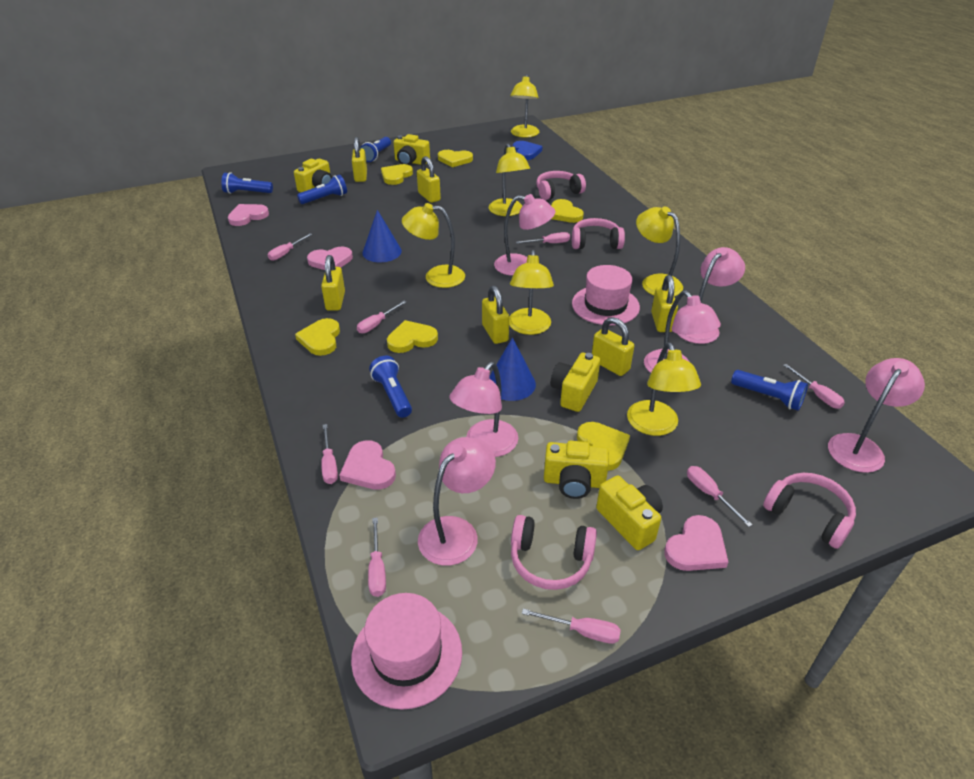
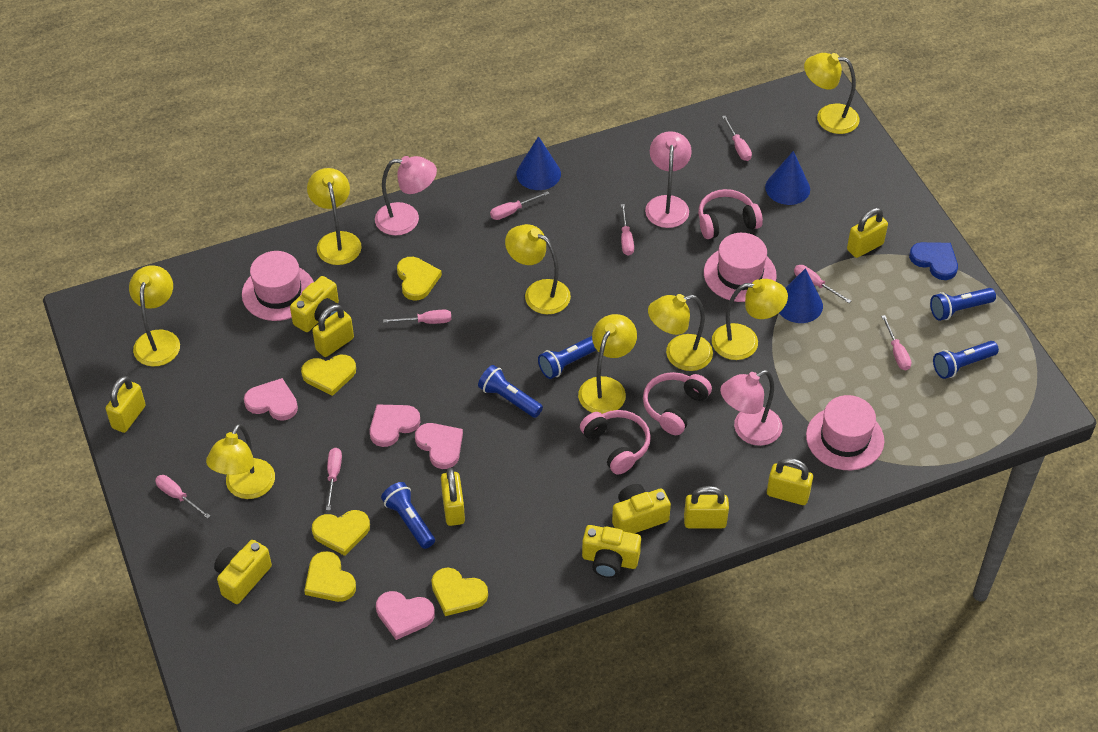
blue cone: 2 -> 3
pink hat: 2 -> 3
pink headphones: 4 -> 3
pink lamp: 6 -> 3
yellow camera: 5 -> 4
yellow heart: 6 -> 5
yellow lamp: 6 -> 8

